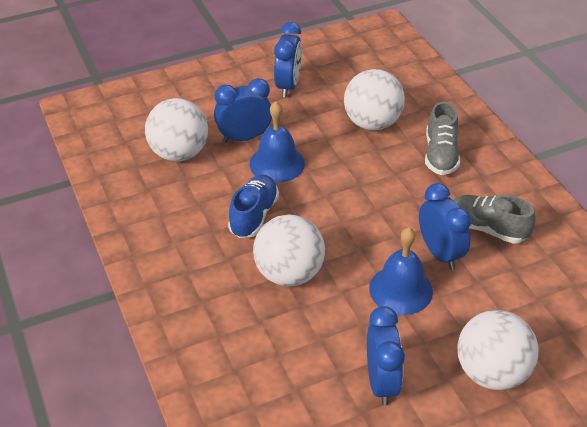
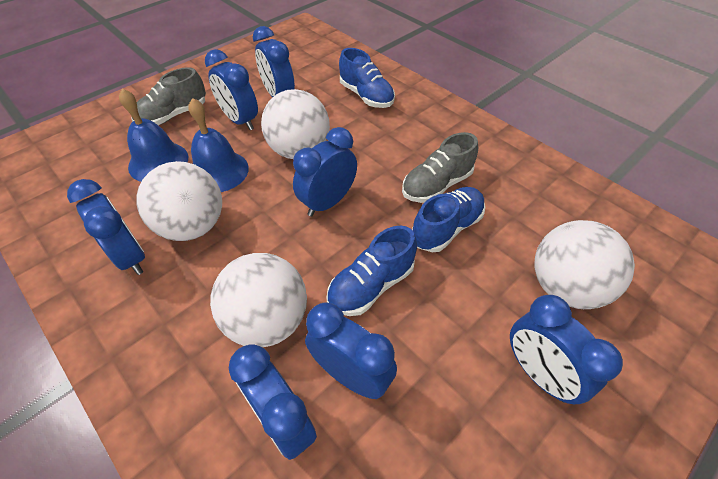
blue clock: 4 -> 7
blue shoe: 1 -> 3

